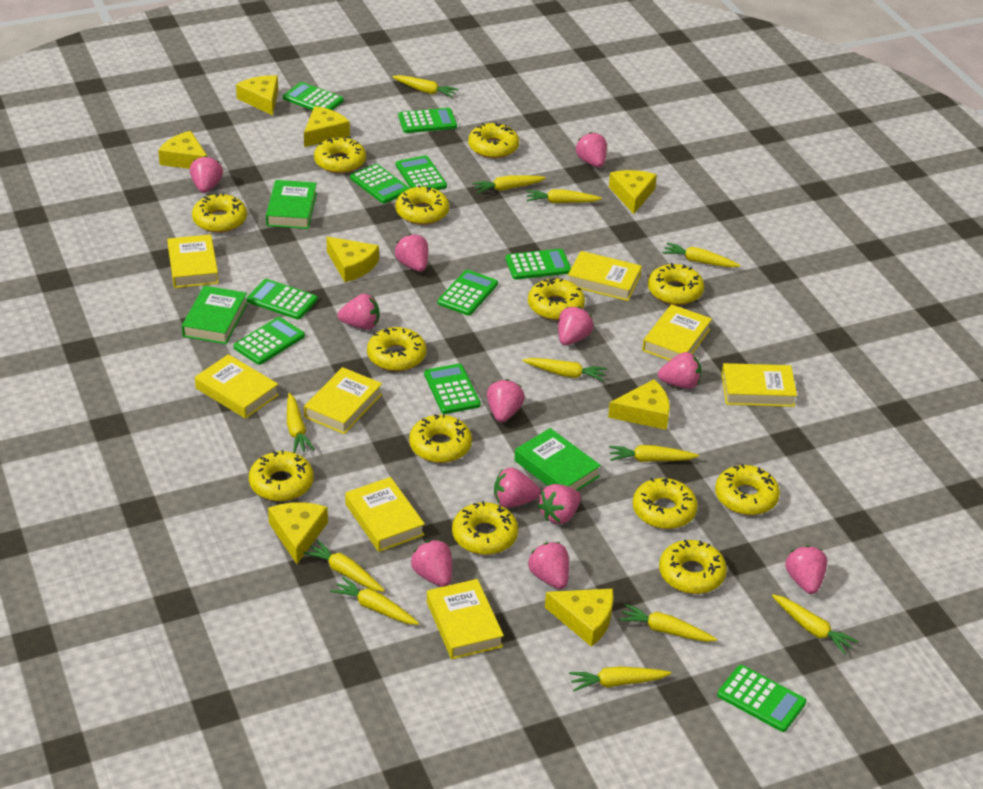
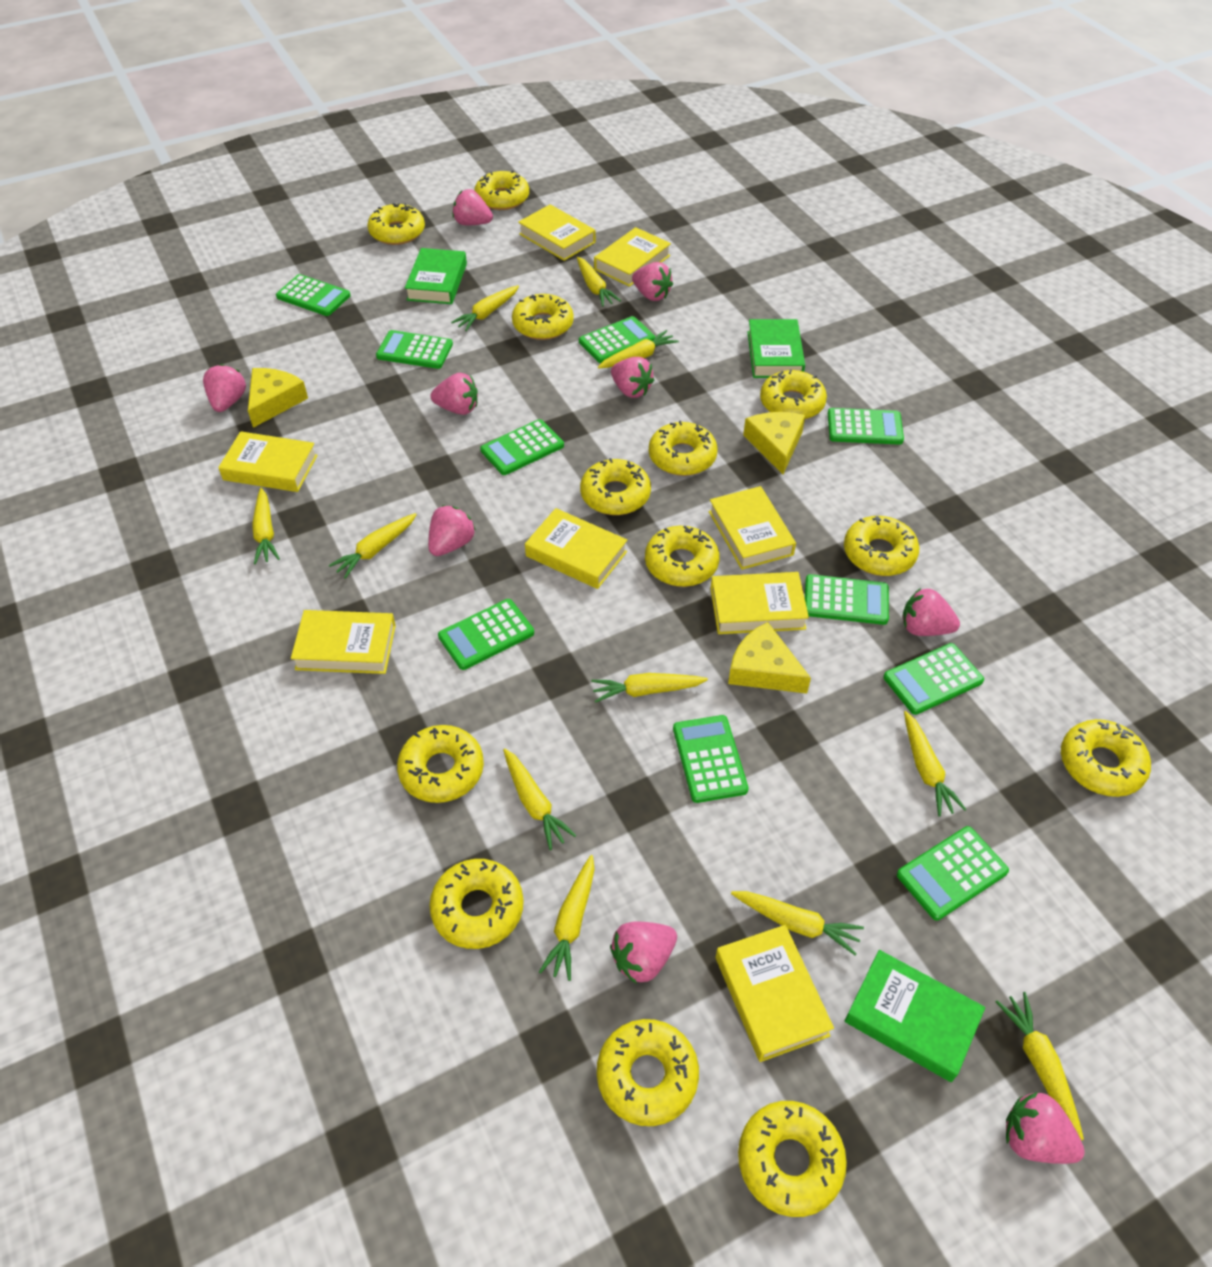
pink strawberry: 12 -> 9
yellow carrot: 12 -> 11
yellow cheese: 8 -> 3

